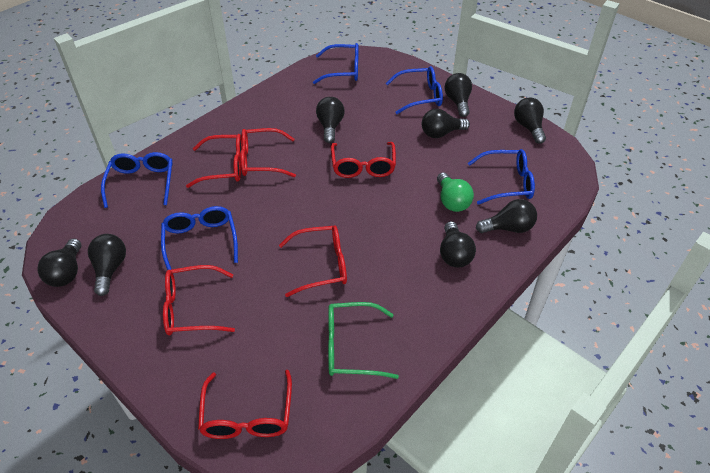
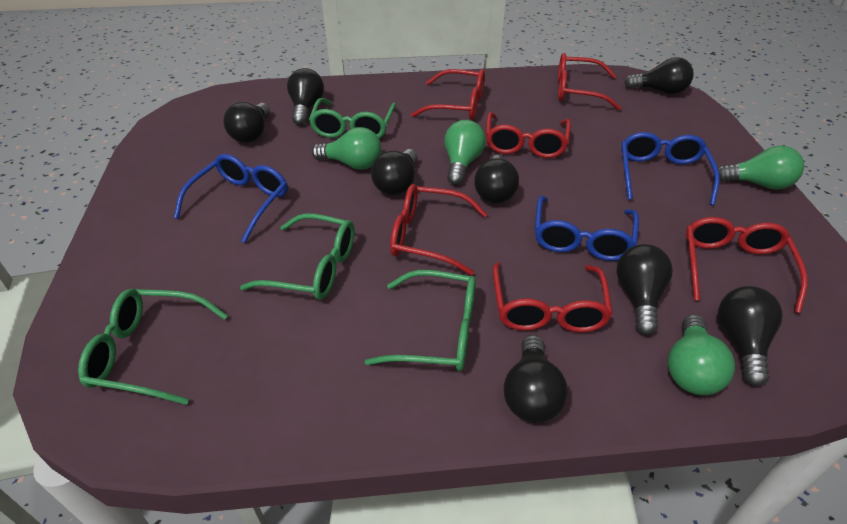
blue glasses: 5 -> 3
green glasses: 1 -> 4
green light bulb: 1 -> 4

